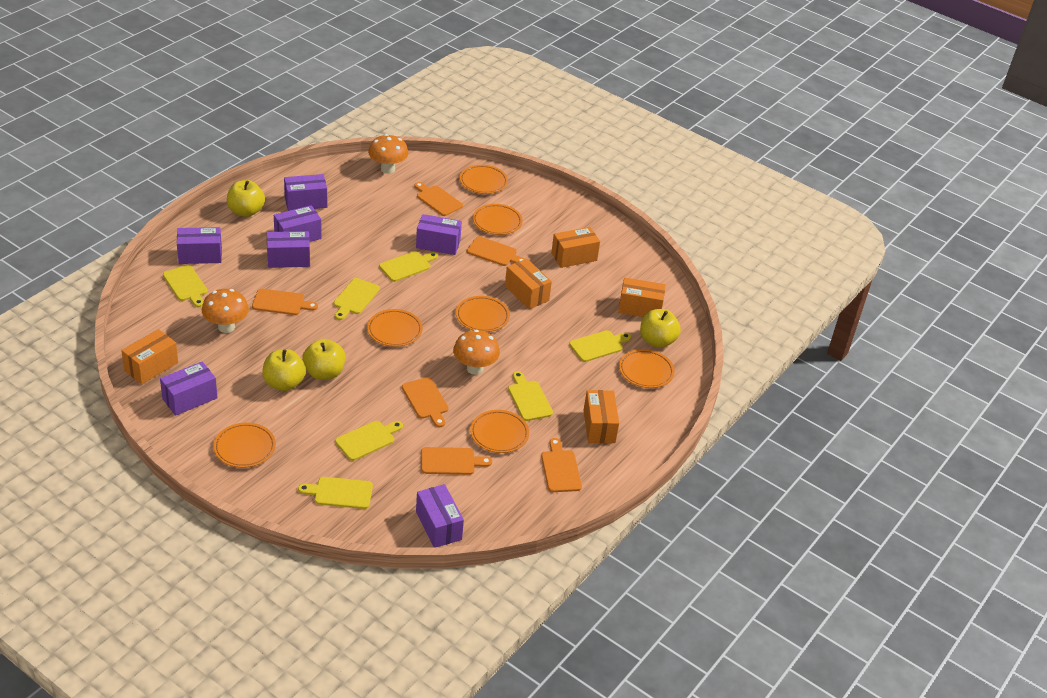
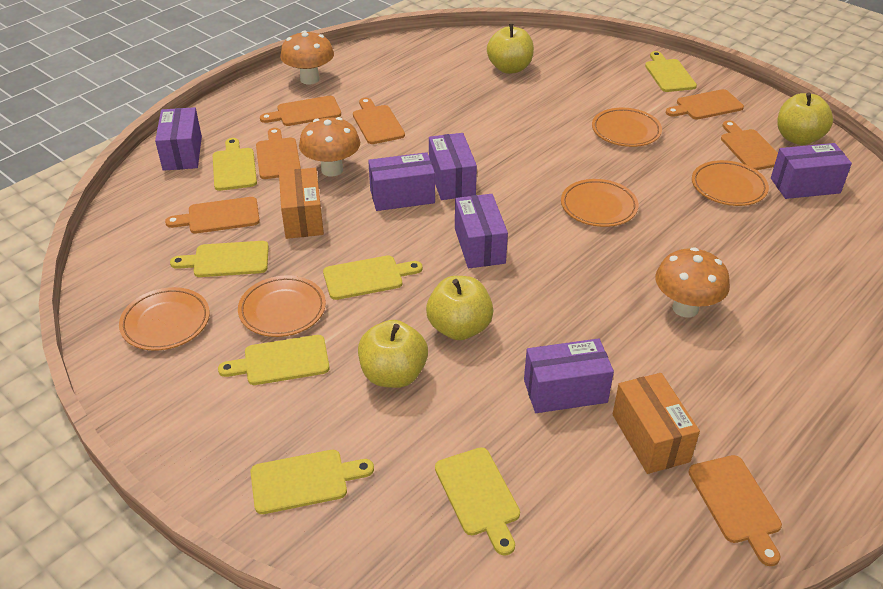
orange box: 5 -> 2
orange cutting board: 6 -> 7
orange plate: 7 -> 5
purple box: 7 -> 6

